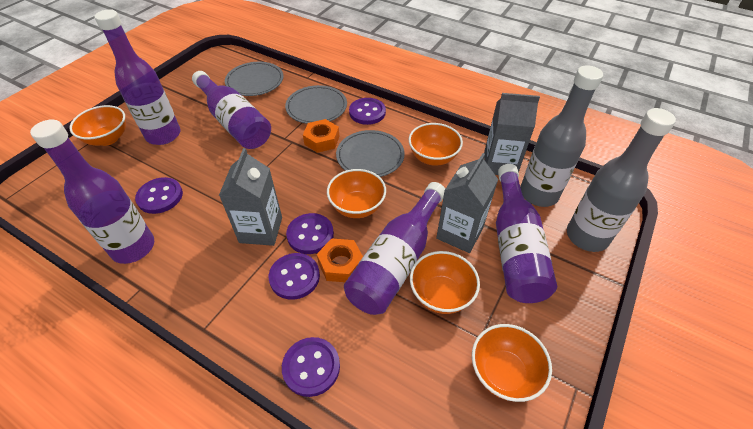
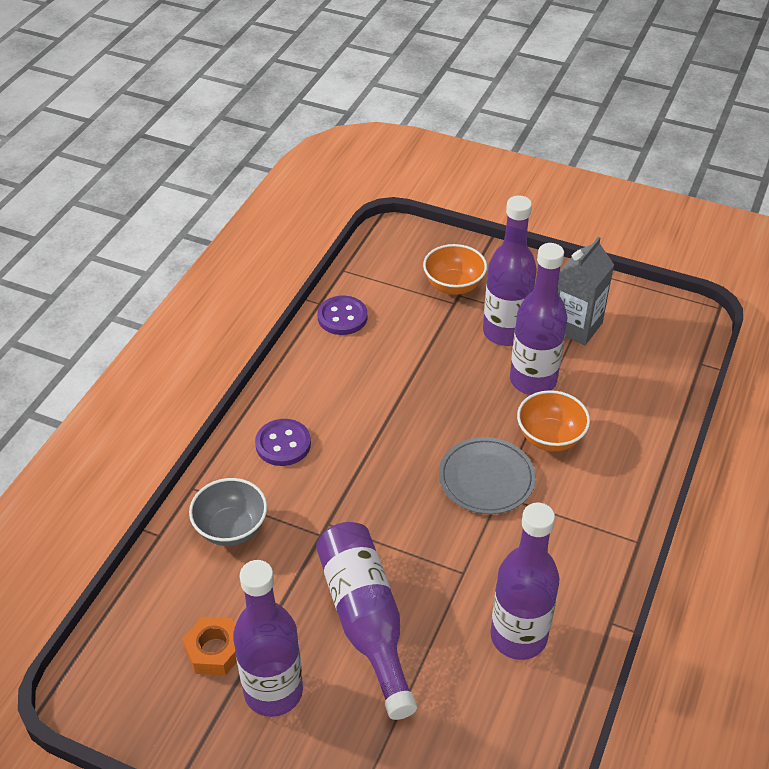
grey bottle: 2 -> 0
grey bowl: 0 -> 1
grey carton: 3 -> 1
grey plate: 3 -> 1
orange bowl: 5 -> 2
orange nut: 2 -> 1
purple button: 5 -> 2

